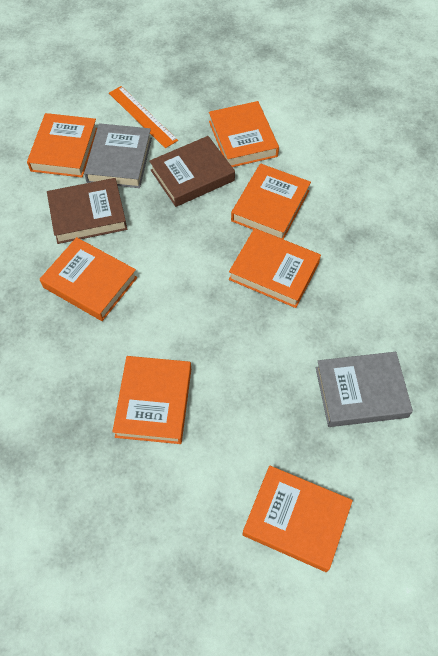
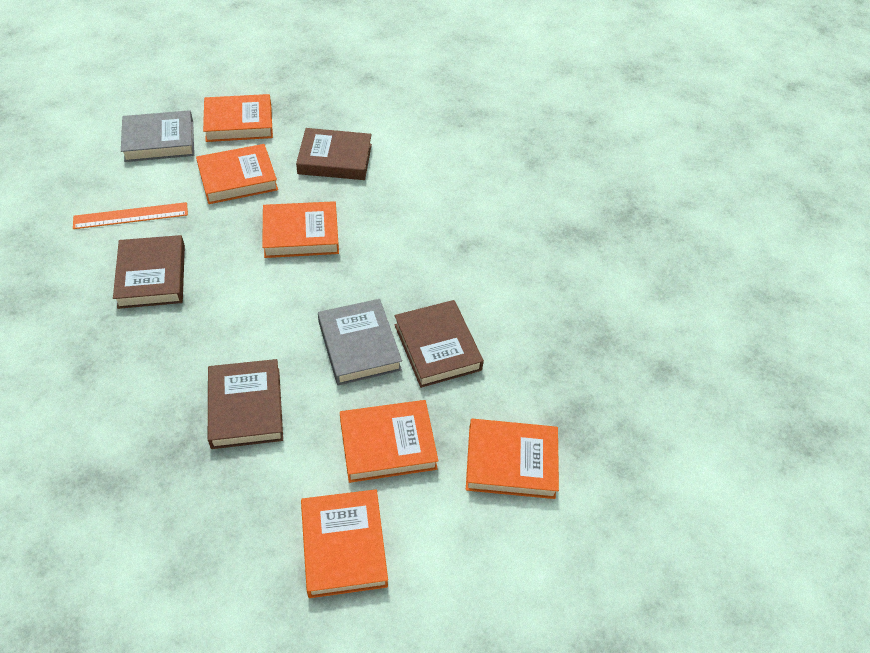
brown book: 2 -> 4
orange book: 7 -> 6

